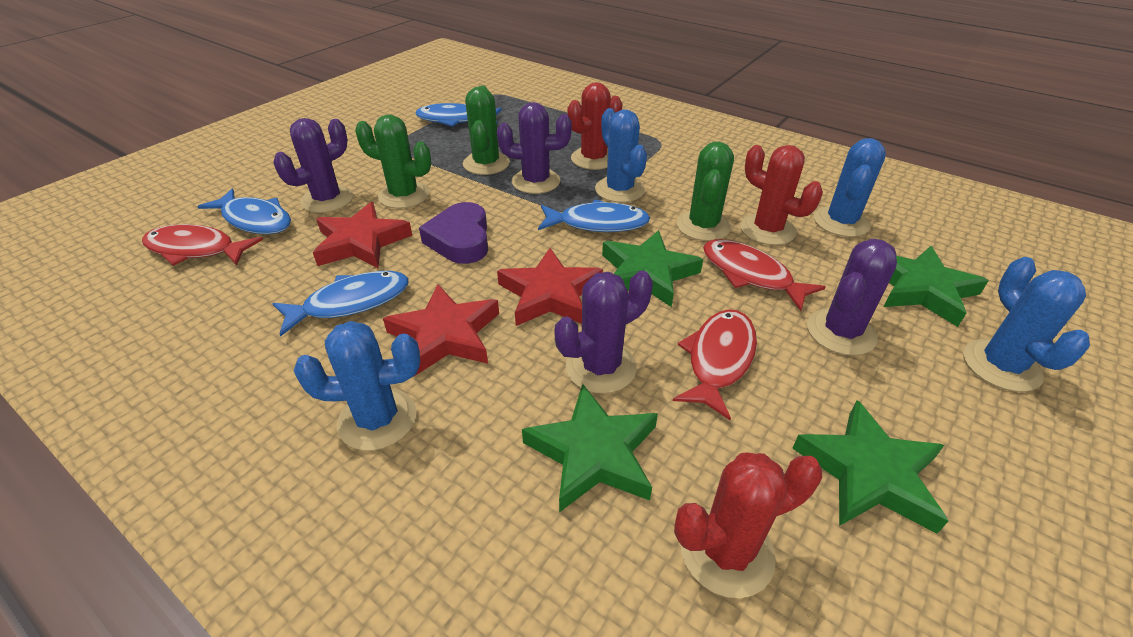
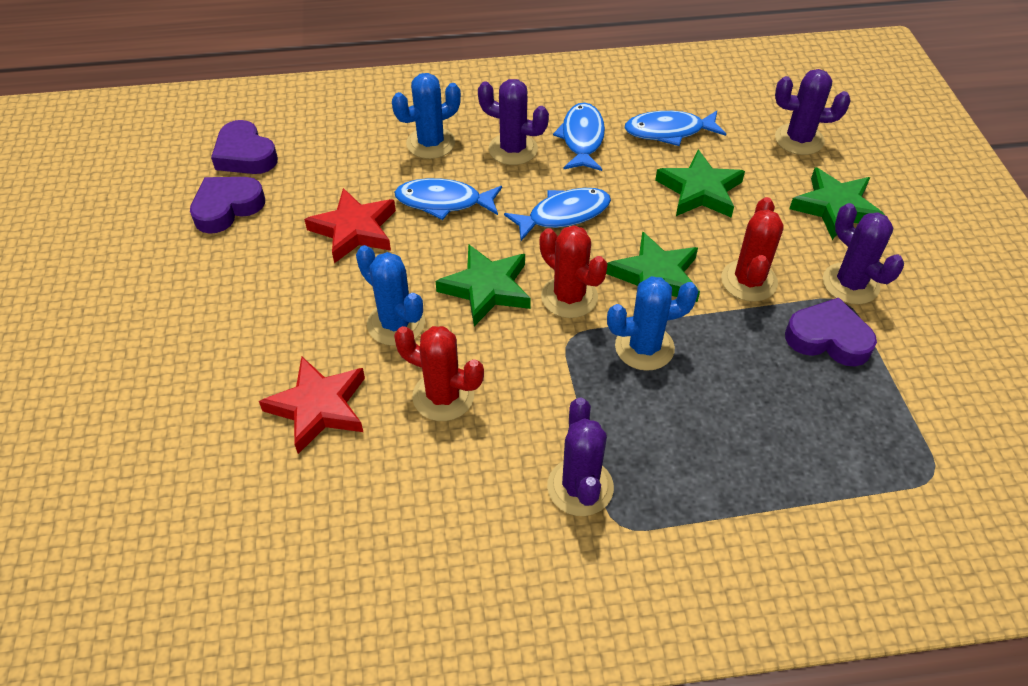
blue cactus: 4 -> 3
green cactus: 3 -> 0
purple heart: 1 -> 3
red fish: 3 -> 0
red star: 3 -> 2

